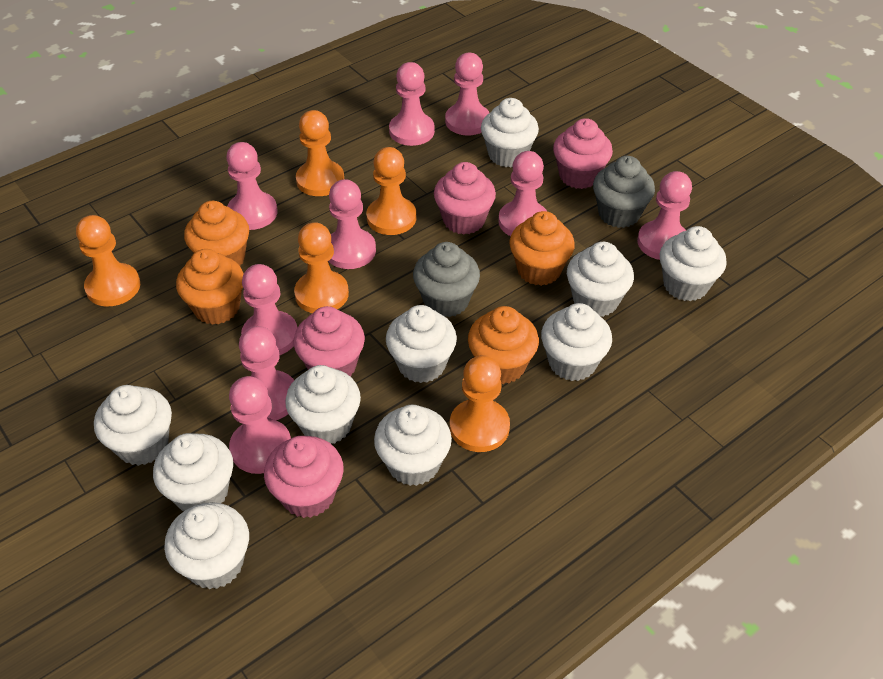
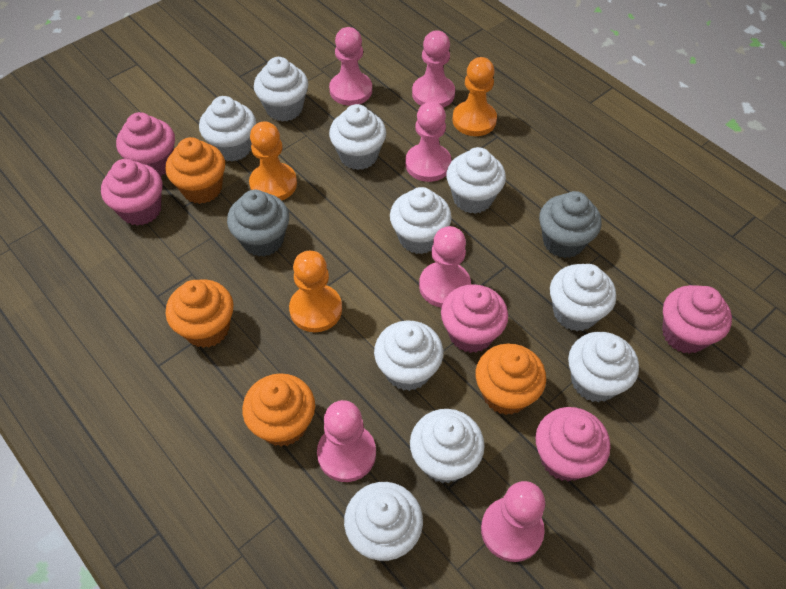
orange pawn: 5 -> 3
pink cupcake: 4 -> 5
pink pawn: 9 -> 6

